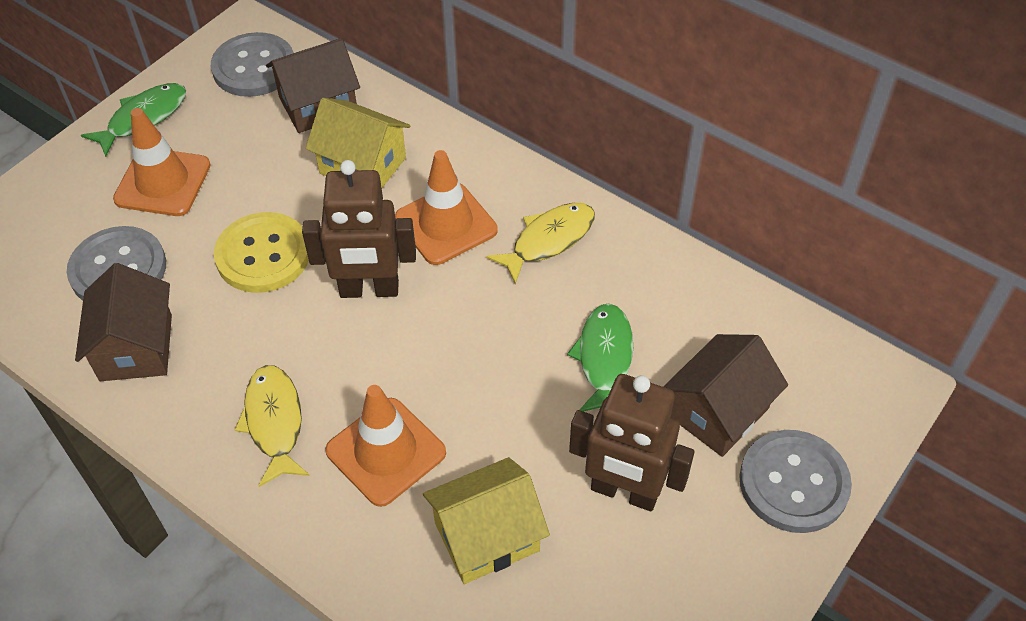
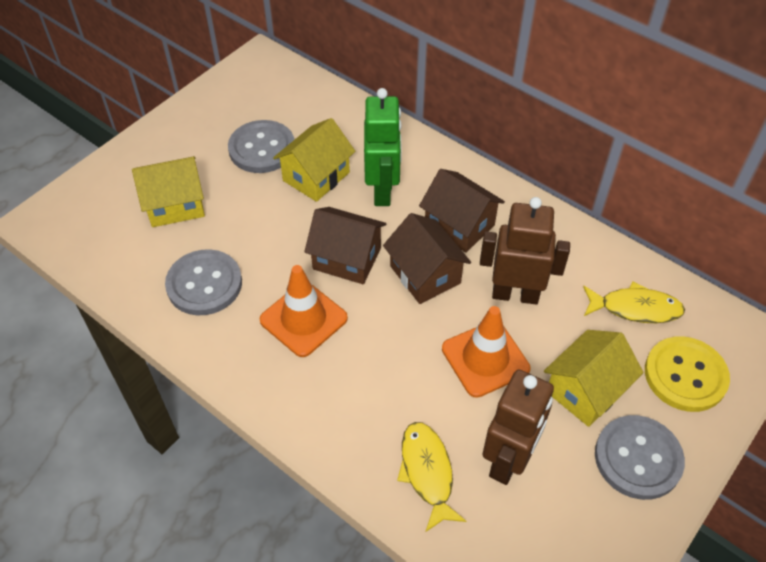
green fish: 2 -> 0
green robot: 0 -> 1
orange traffic cone: 3 -> 2
yellow house: 2 -> 3

